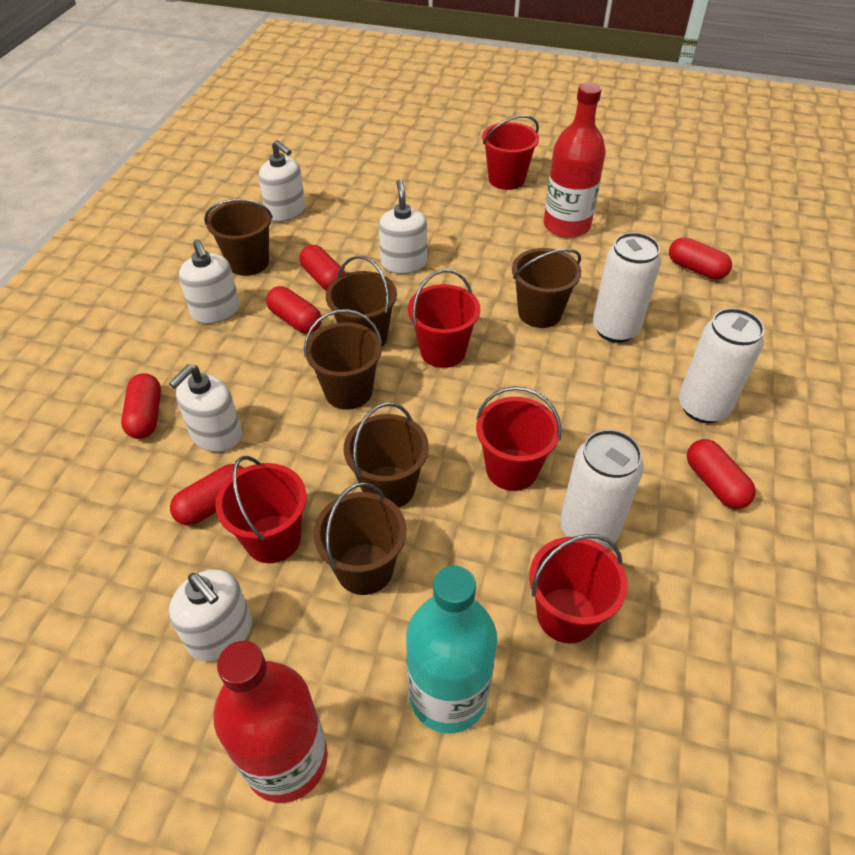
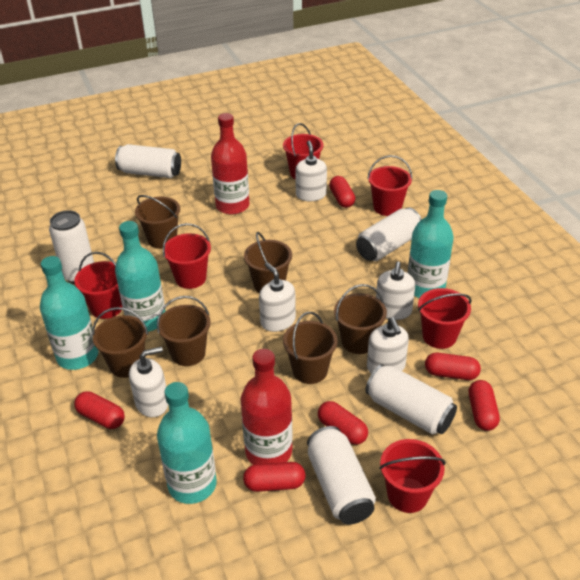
red bucket: 5 -> 6
turquoise bottle: 1 -> 4
white can: 3 -> 5

